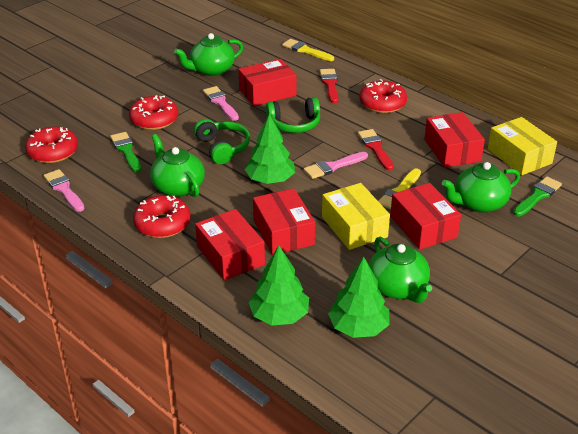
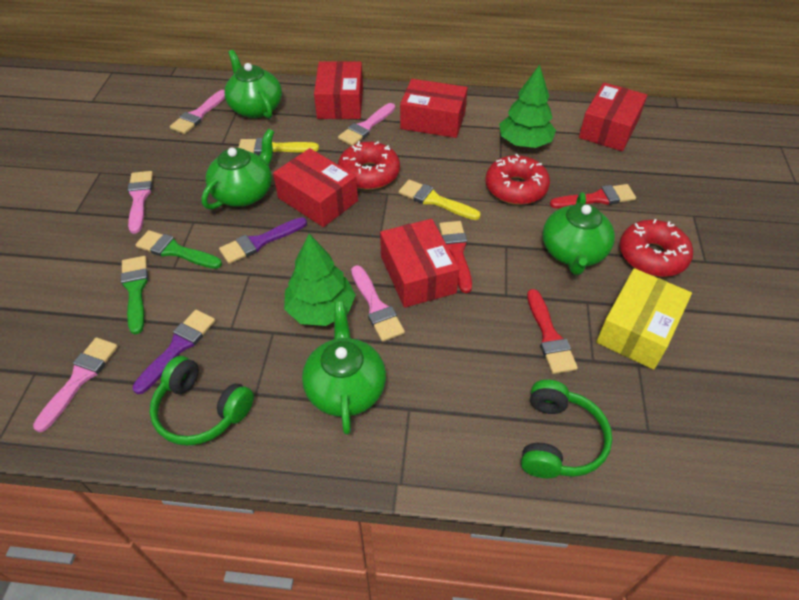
green tree: 3 -> 2
pink brush: 3 -> 5
purple brush: 0 -> 2
red brush: 2 -> 3
red donut: 4 -> 3
yellow box: 2 -> 1

